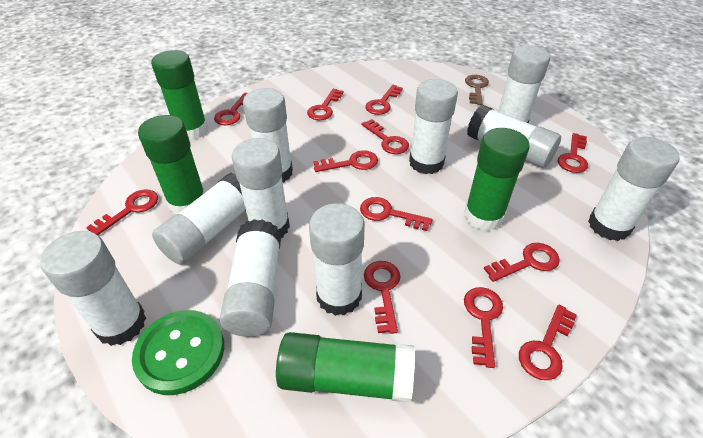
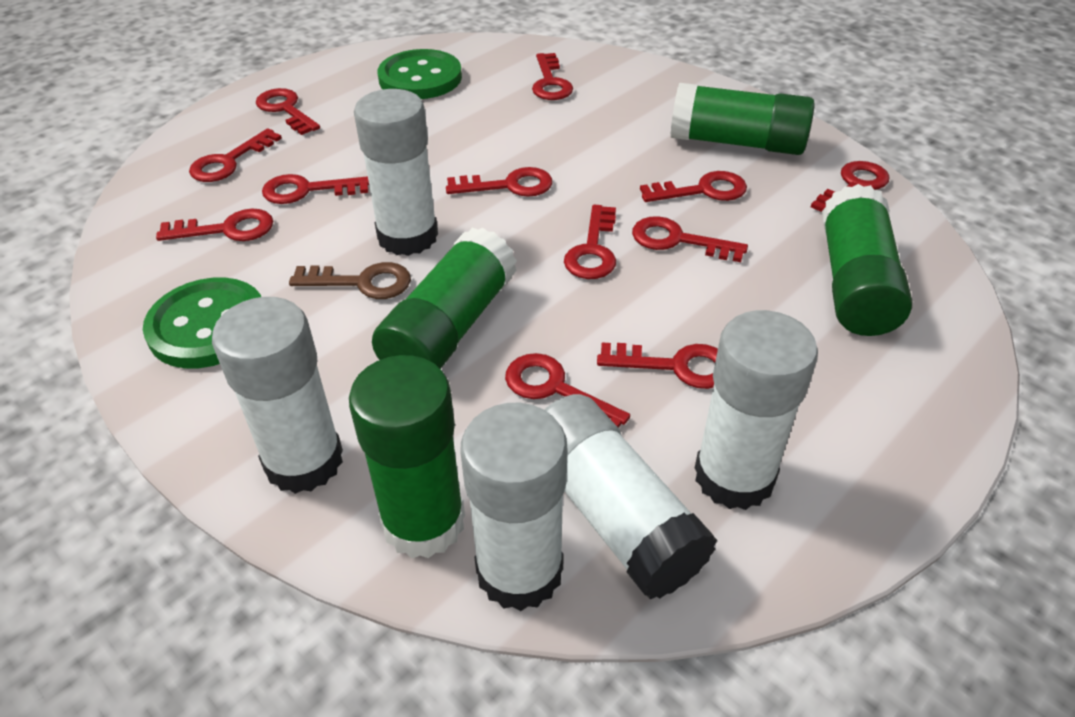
green button: 1 -> 2
white glue stick: 10 -> 5

